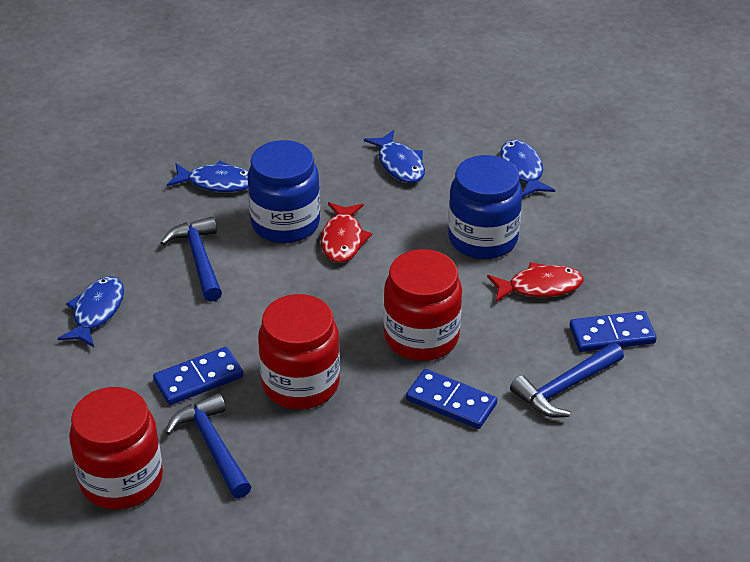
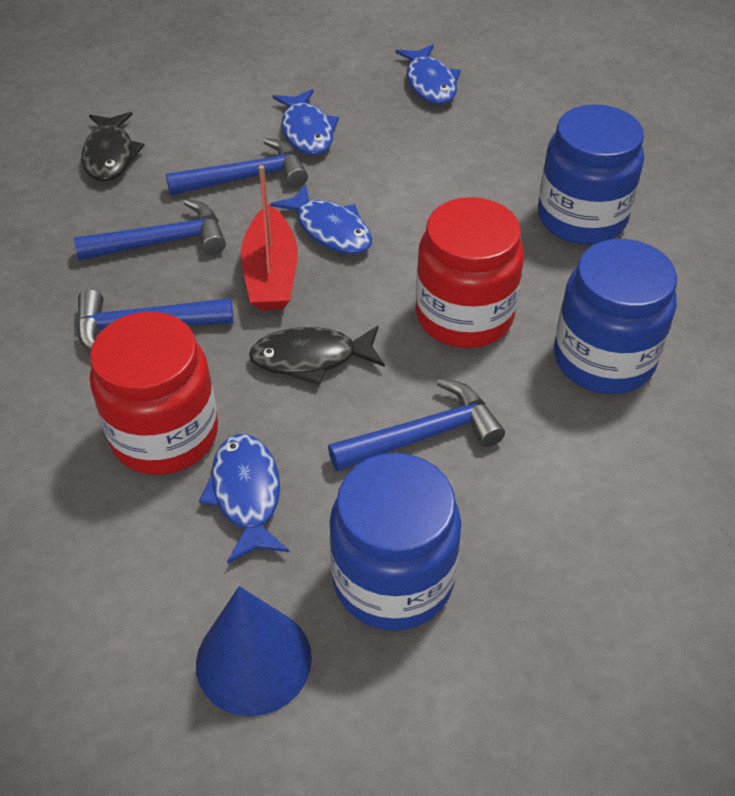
black fish: 0 -> 2
blue cone: 0 -> 1
blue domino: 3 -> 0
blue hammer: 3 -> 4
blue jar: 2 -> 3
red boat: 0 -> 1
red fish: 2 -> 0
red jar: 3 -> 2

